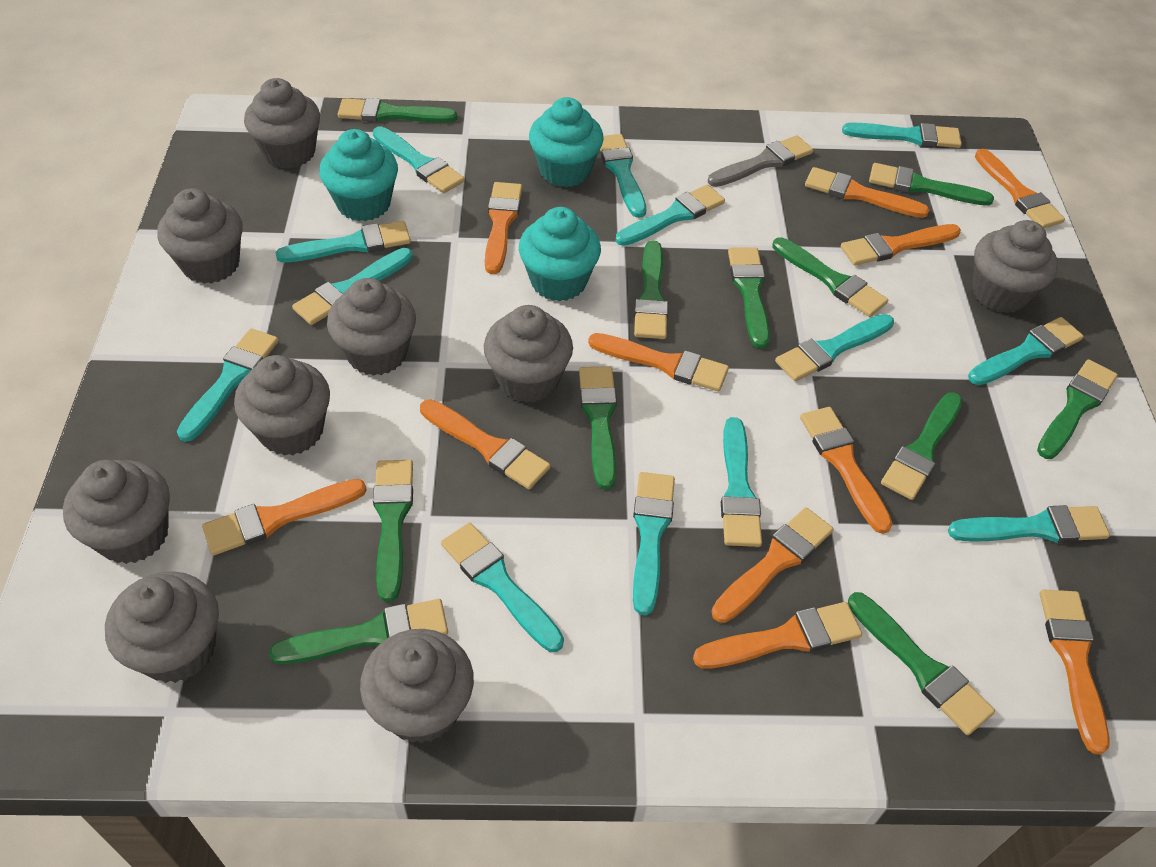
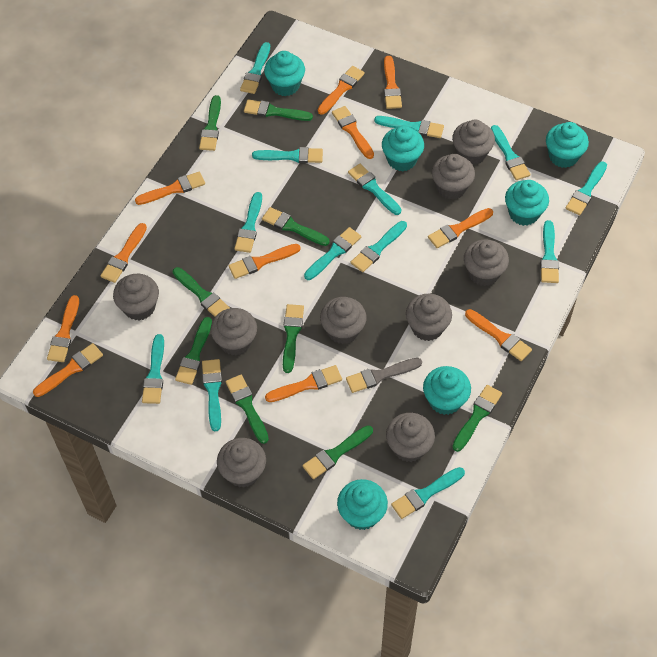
green brush: 11 -> 9
turquoise cupcake: 3 -> 6

